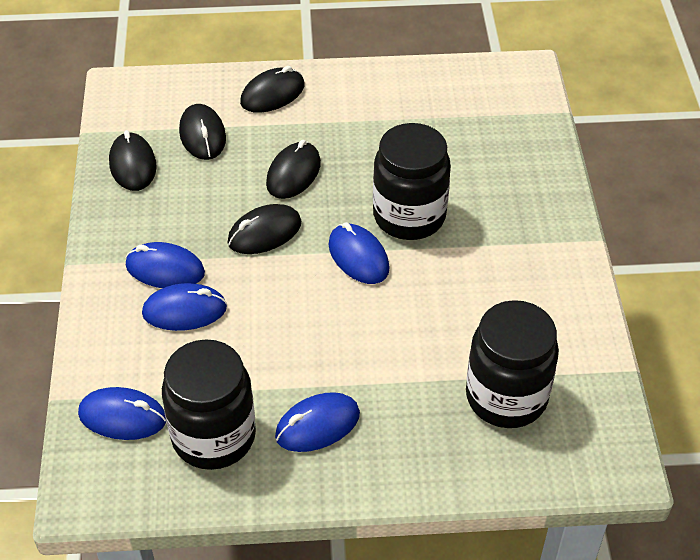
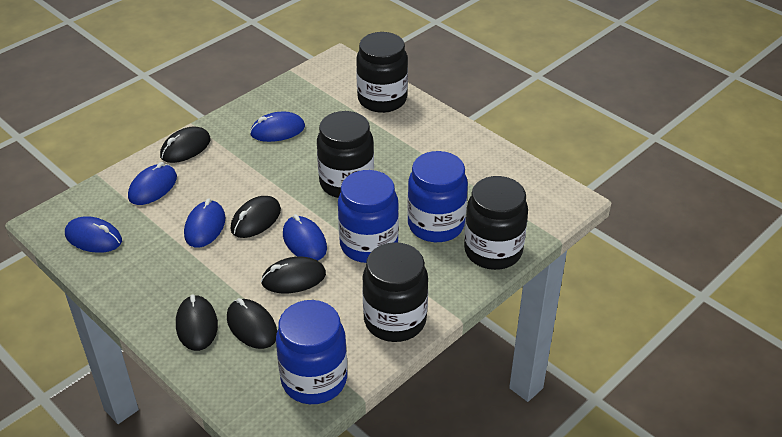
black jar: 3 -> 4
blue jar: 0 -> 3

